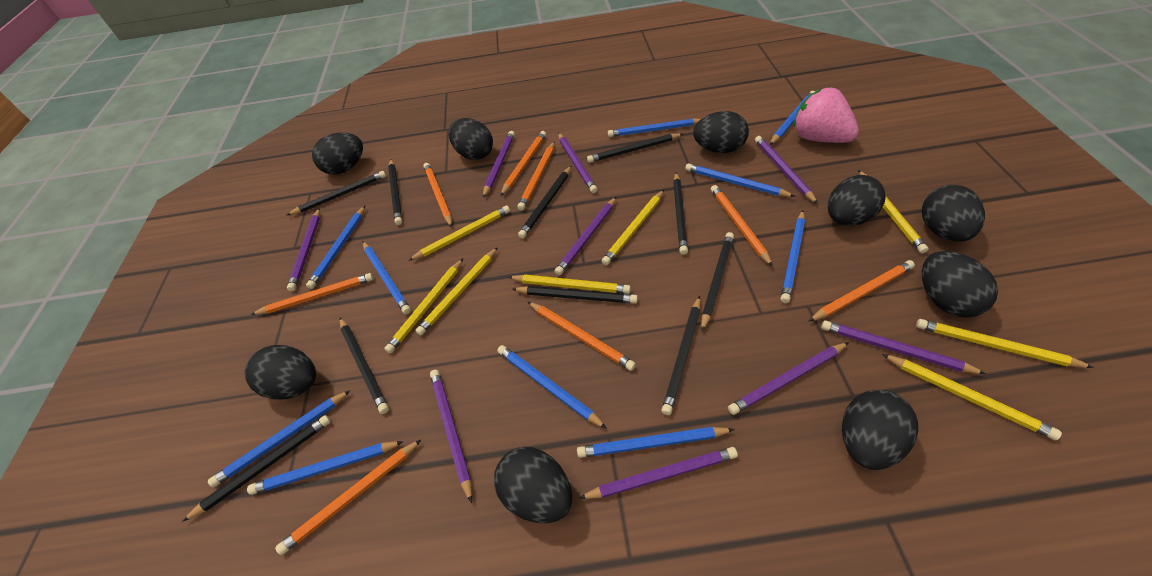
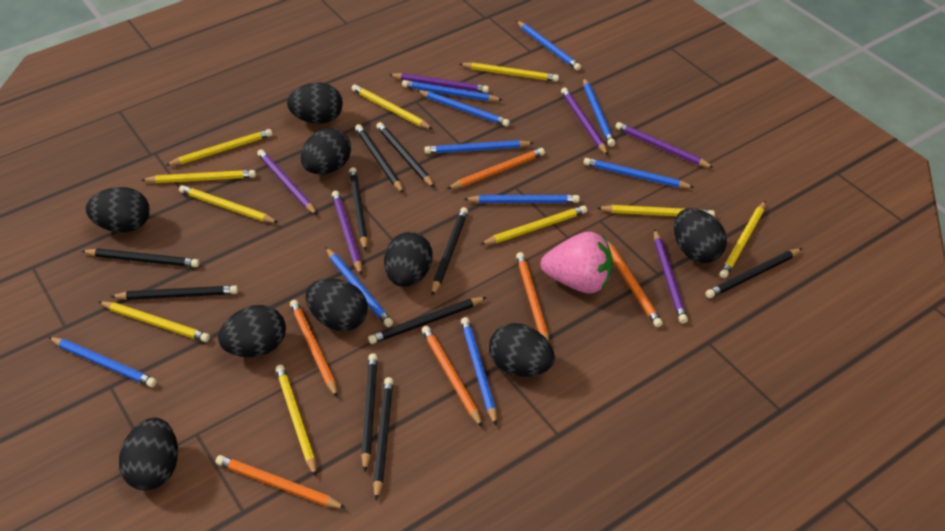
orange pencil: 8 -> 6
purple pencil: 9 -> 6
yellow pencil: 8 -> 10

